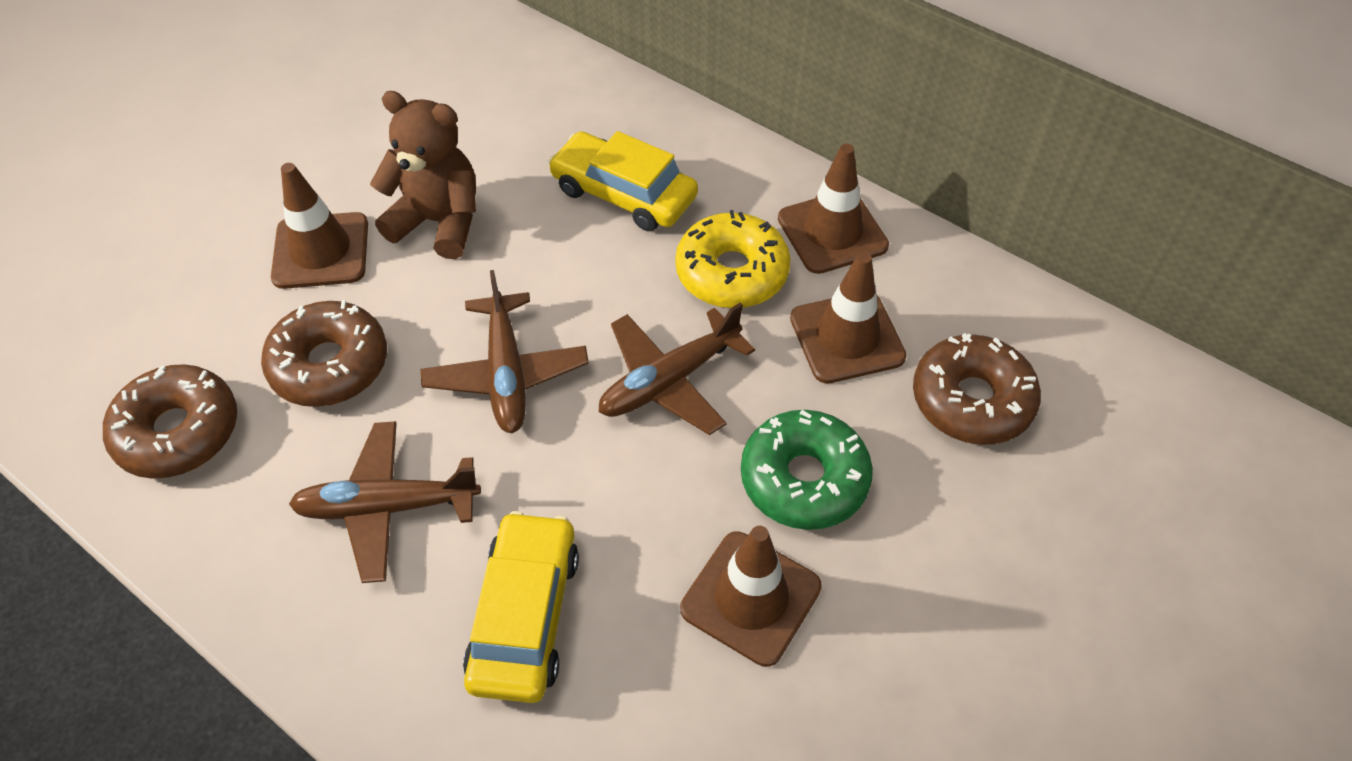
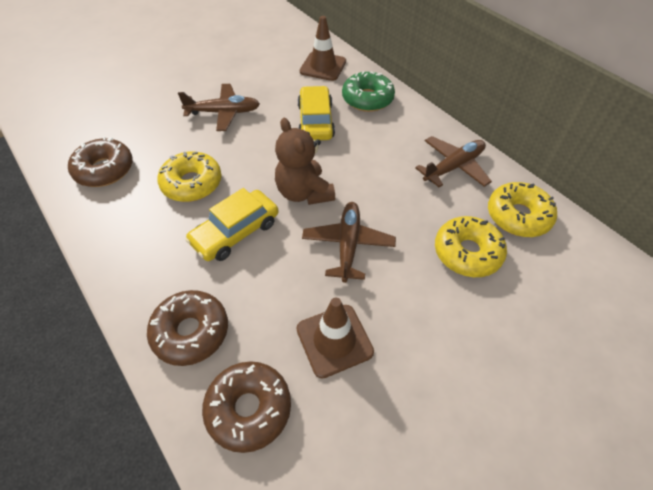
brown traffic cone: 4 -> 2
yellow donut: 1 -> 3

